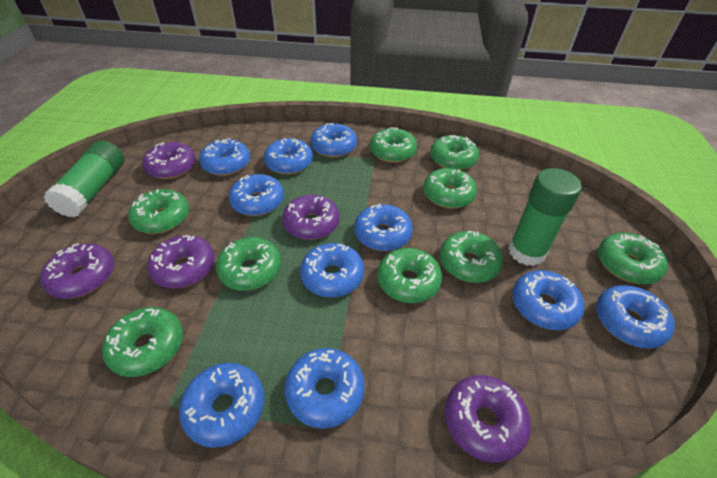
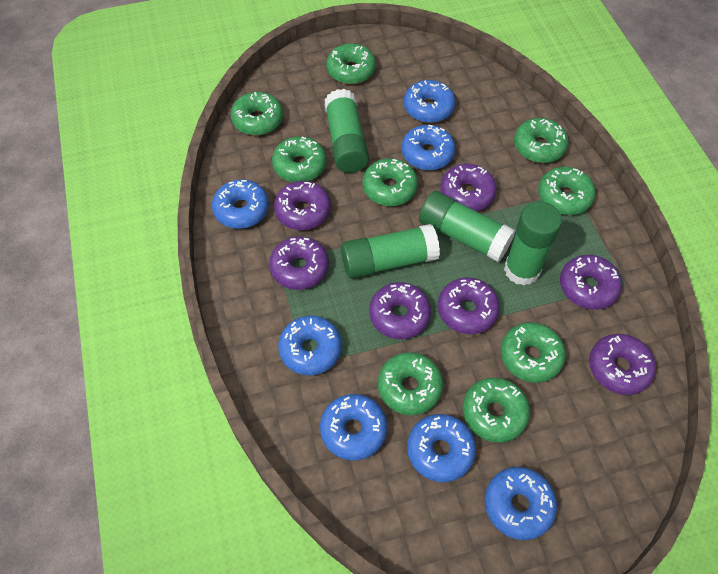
blue donut: 10 -> 7
green glue stick: 2 -> 4
purple donut: 5 -> 7

